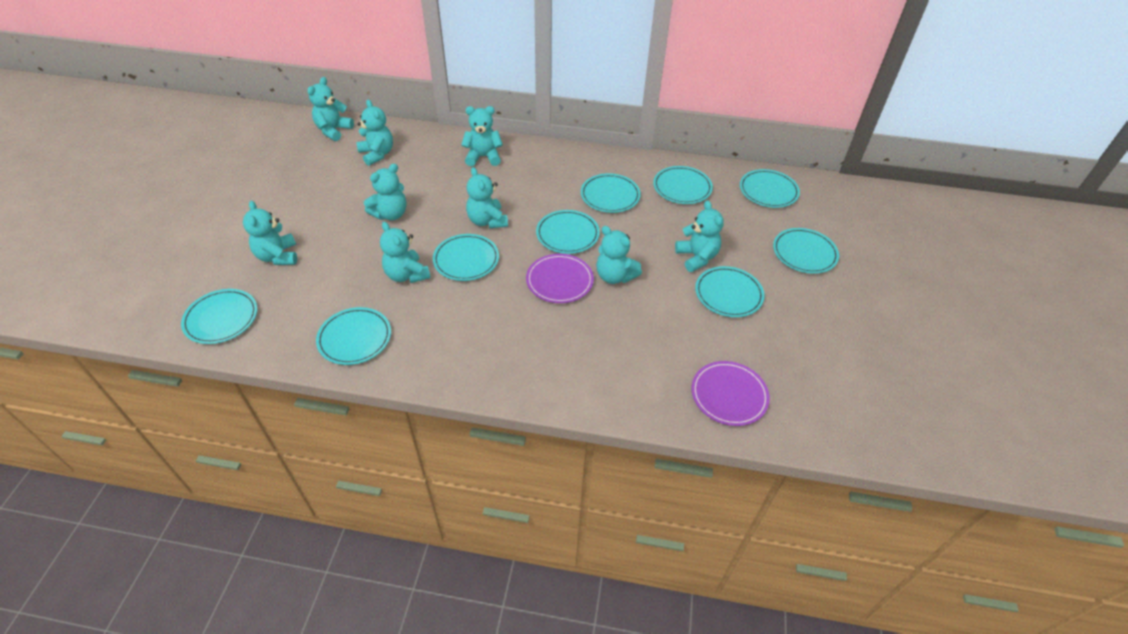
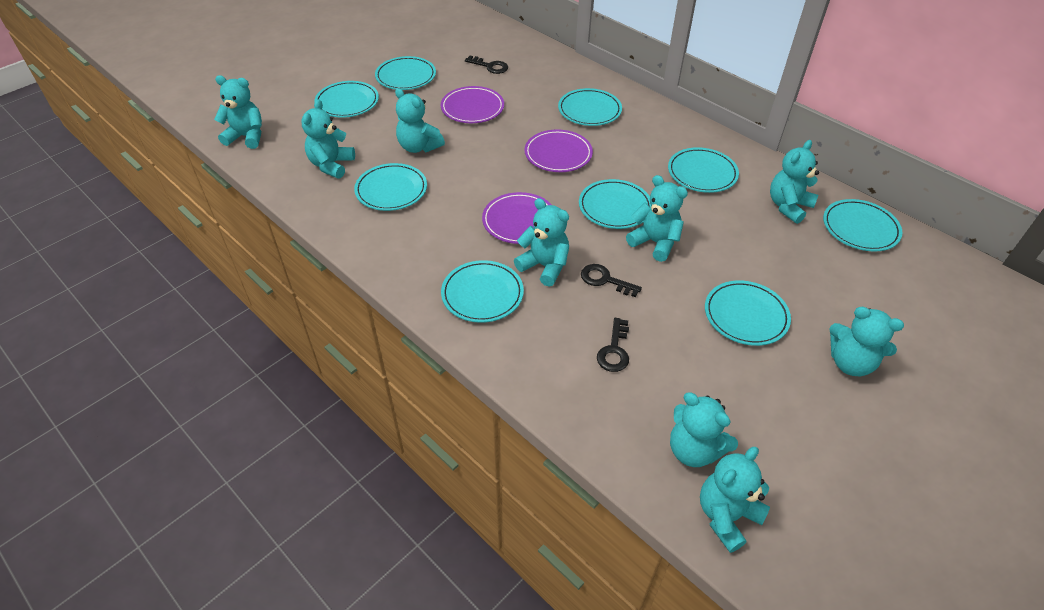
black key: 0 -> 3
purple plate: 2 -> 3

